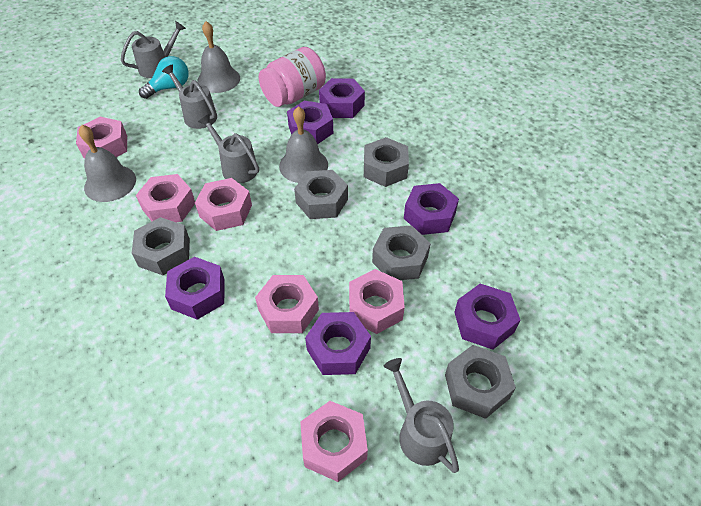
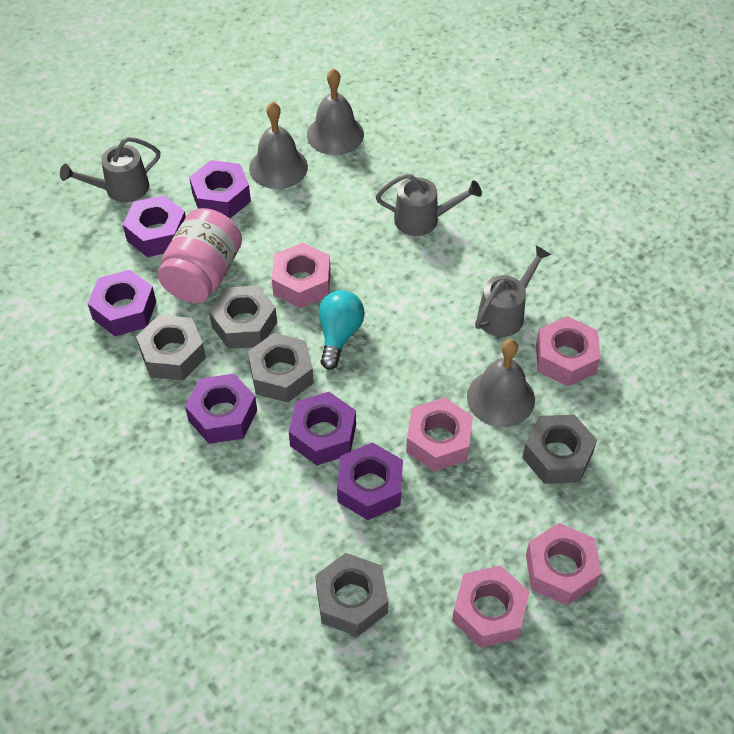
grey watering can: 4 -> 3
pink nut: 6 -> 5

